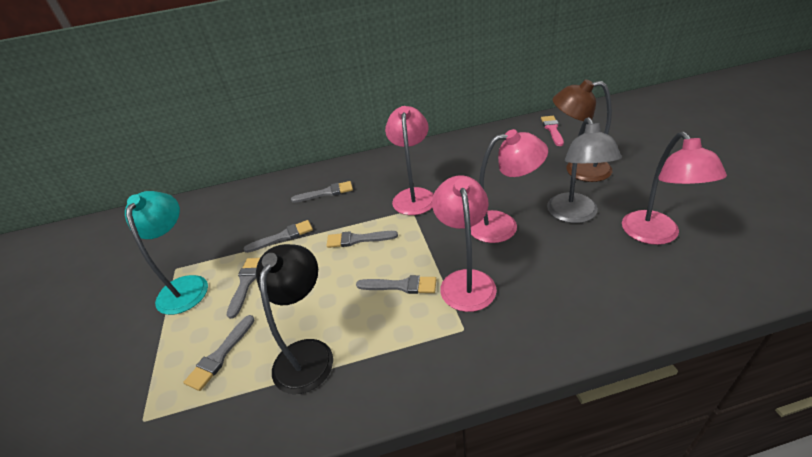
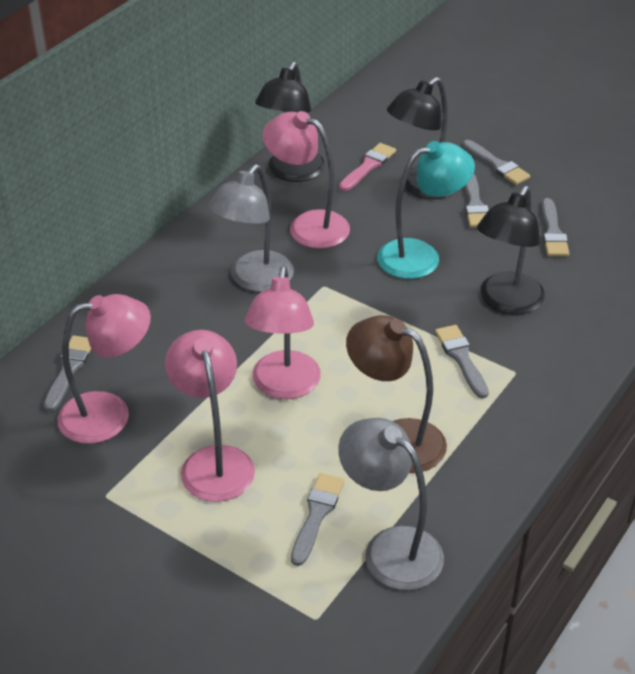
black lamp: 1 -> 3
grey lamp: 1 -> 2

